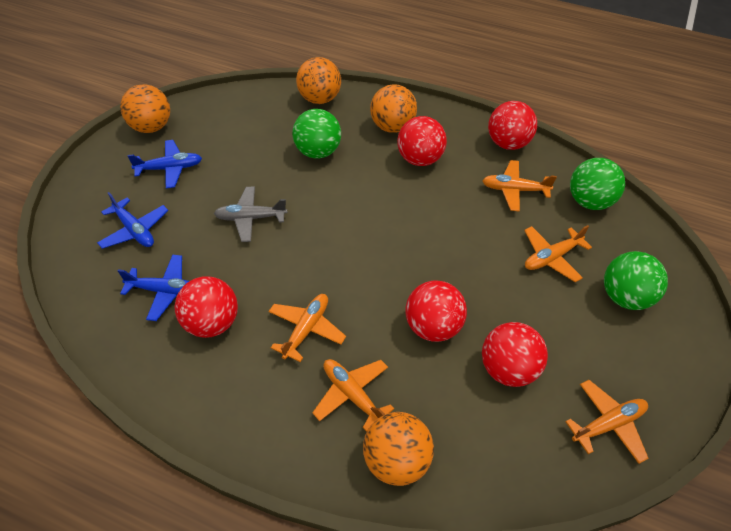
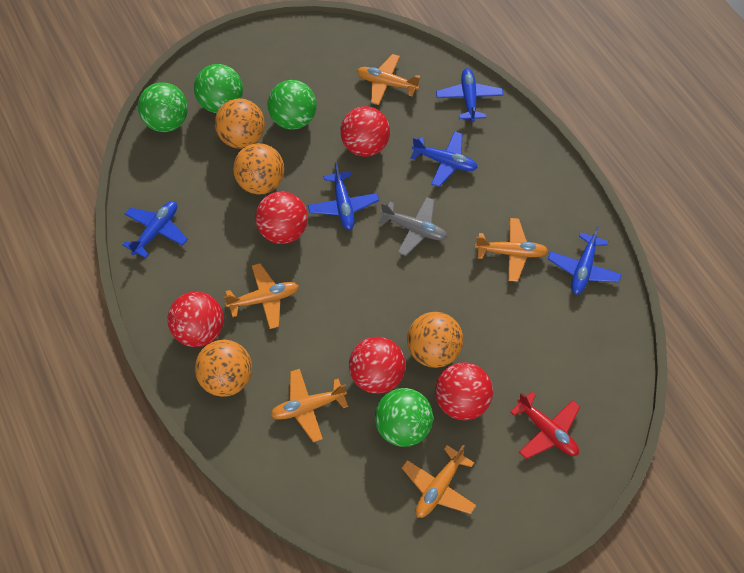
blue plane: 3 -> 5
green ball: 3 -> 4
red plane: 0 -> 1

